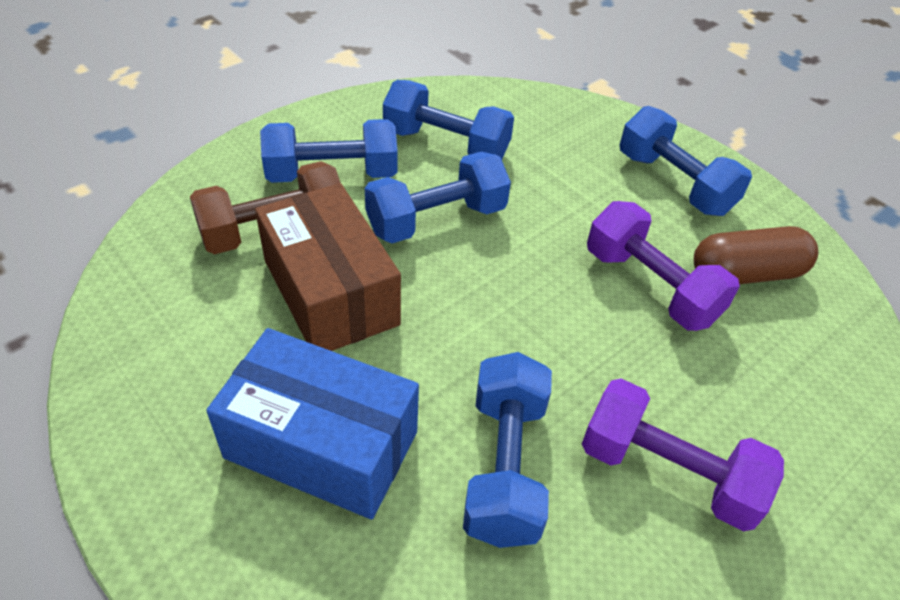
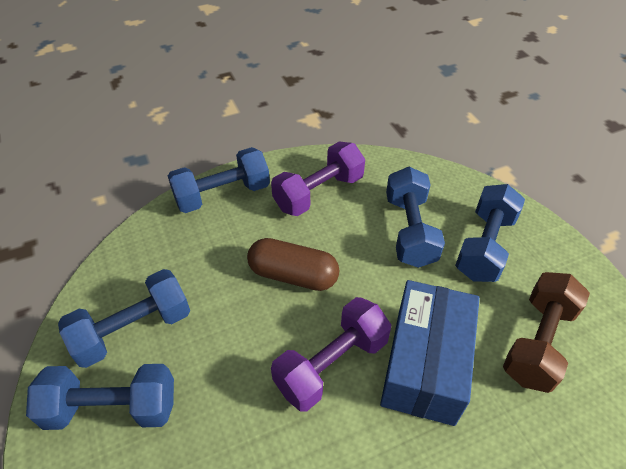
brown box: 1 -> 0

